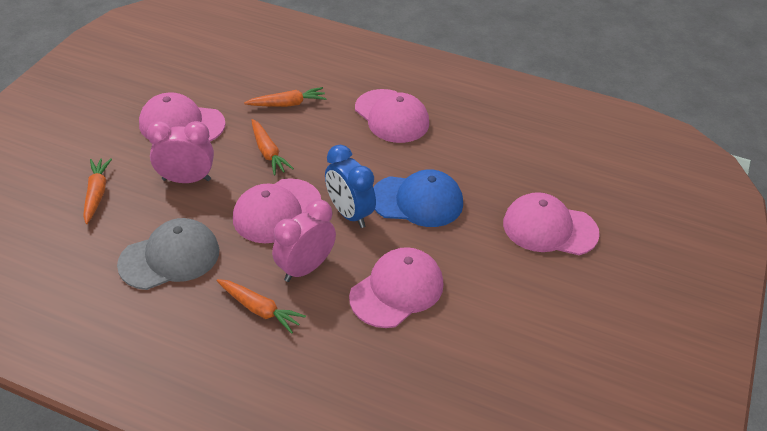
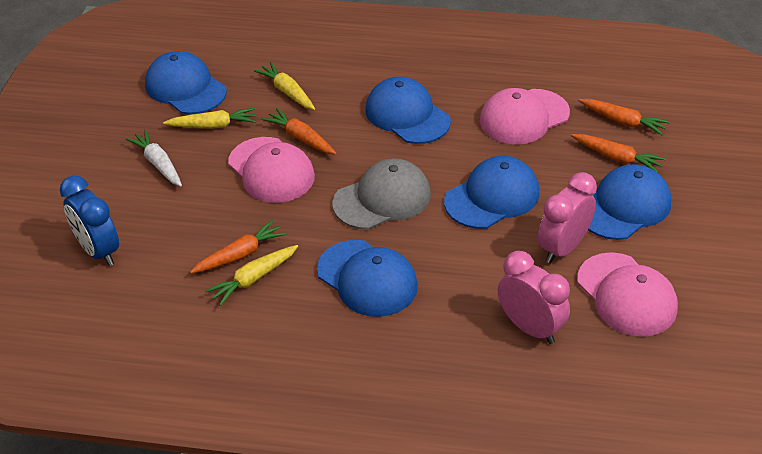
blue cap: 1 -> 5
pink cap: 5 -> 3
white carrot: 0 -> 1
yellow carrot: 0 -> 3

